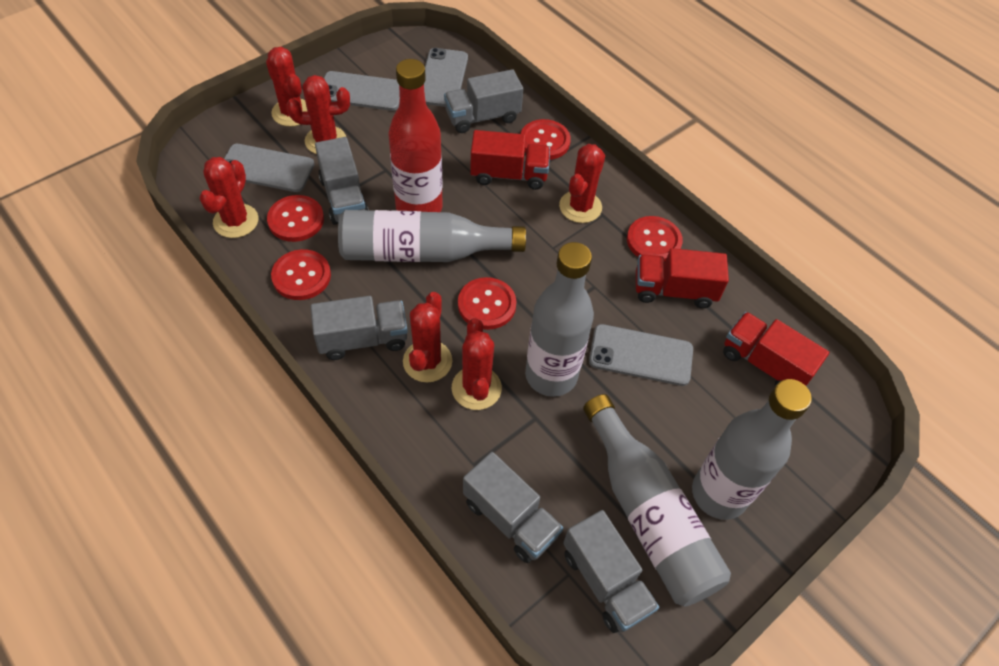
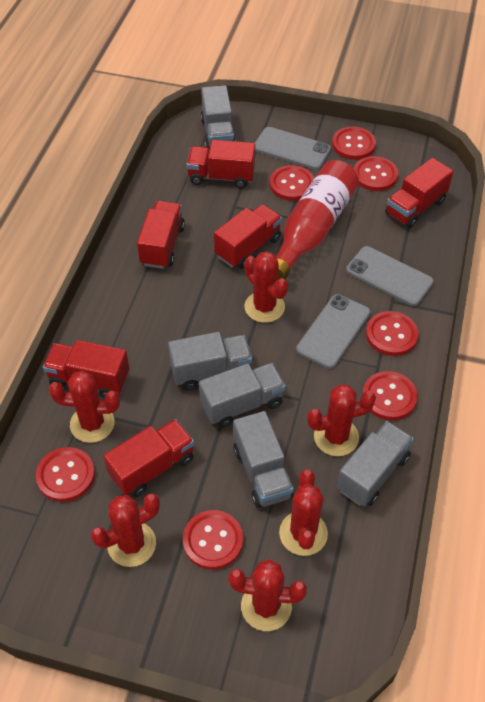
grey bottle: 4 -> 0
grey phone: 4 -> 3
red button: 5 -> 7
red truck: 3 -> 6

